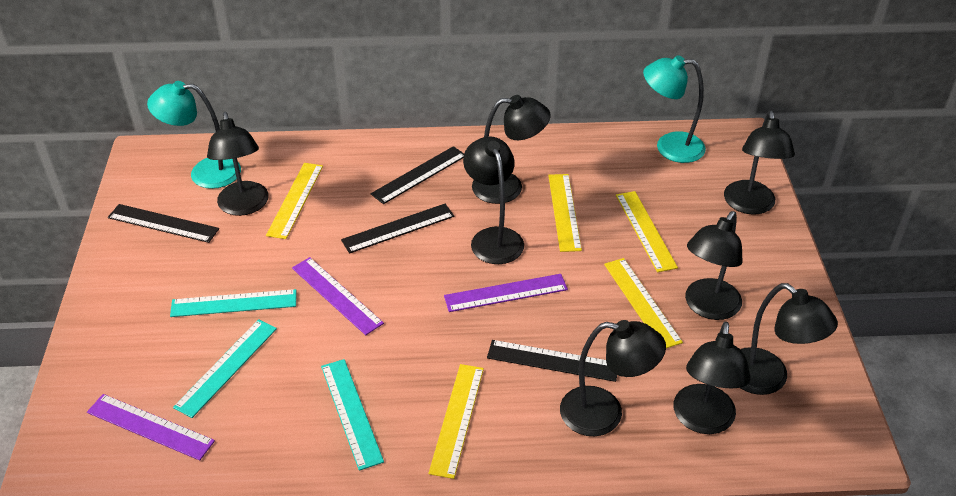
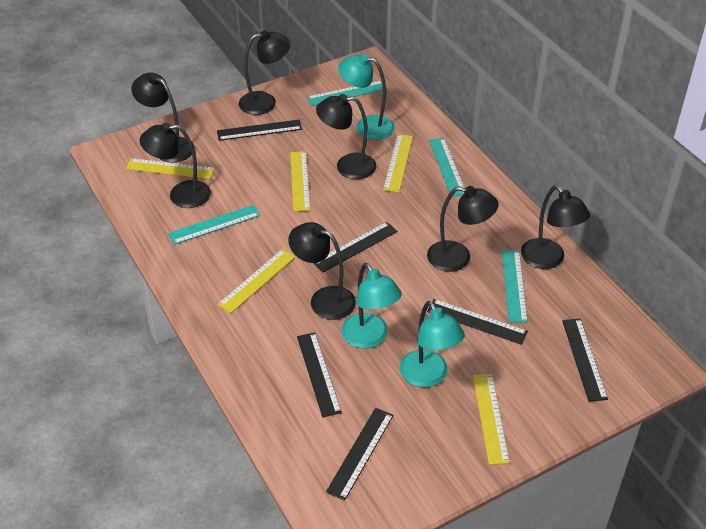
black lamp: 8 -> 7
black ruler: 4 -> 6
purple ruler: 3 -> 0
turquoise lamp: 2 -> 3
turquoise ruler: 3 -> 4

